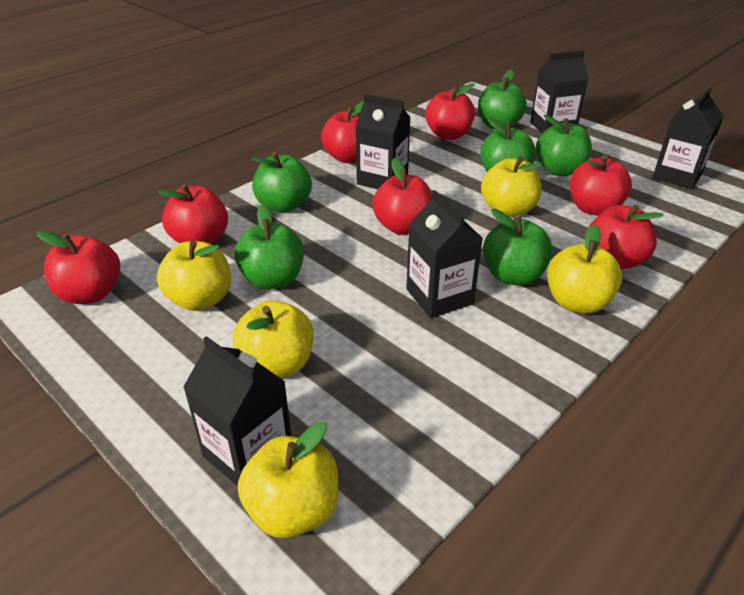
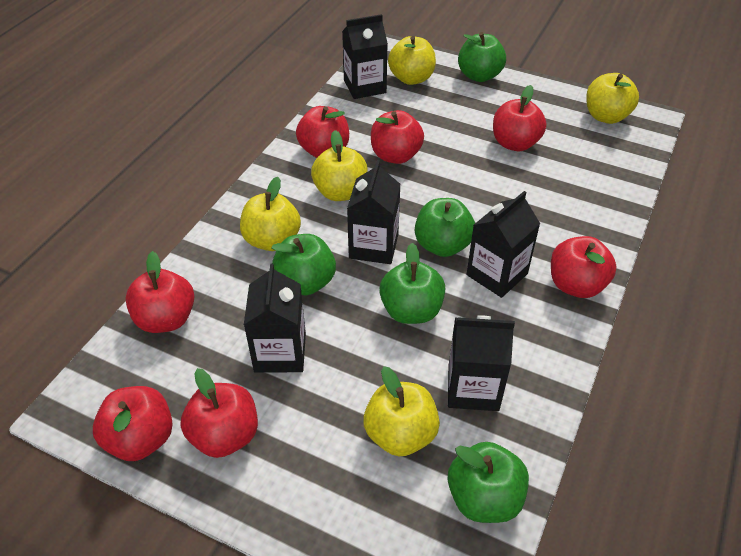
green apple: 6 -> 5

